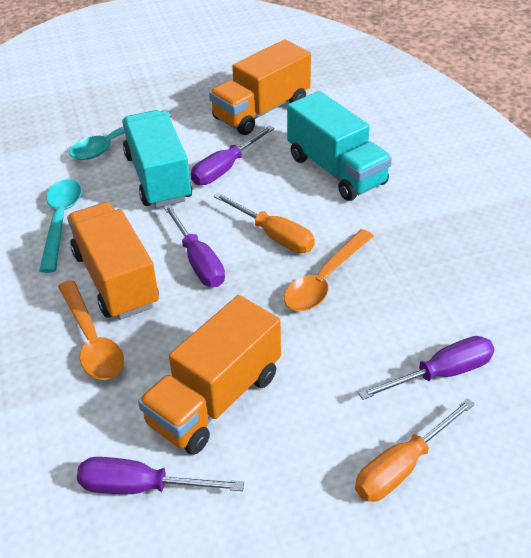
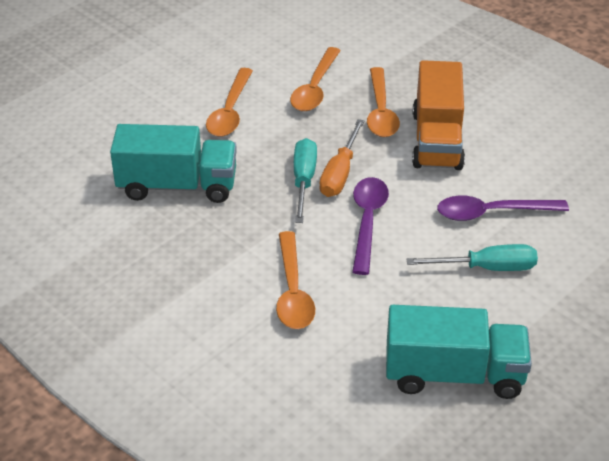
orange screwdriver: 2 -> 1
orange spoon: 2 -> 4
orange truck: 3 -> 1
purple screwdriver: 4 -> 0
purple spoon: 0 -> 2
turquoise screwdriver: 0 -> 2
turquoise spoon: 2 -> 0

